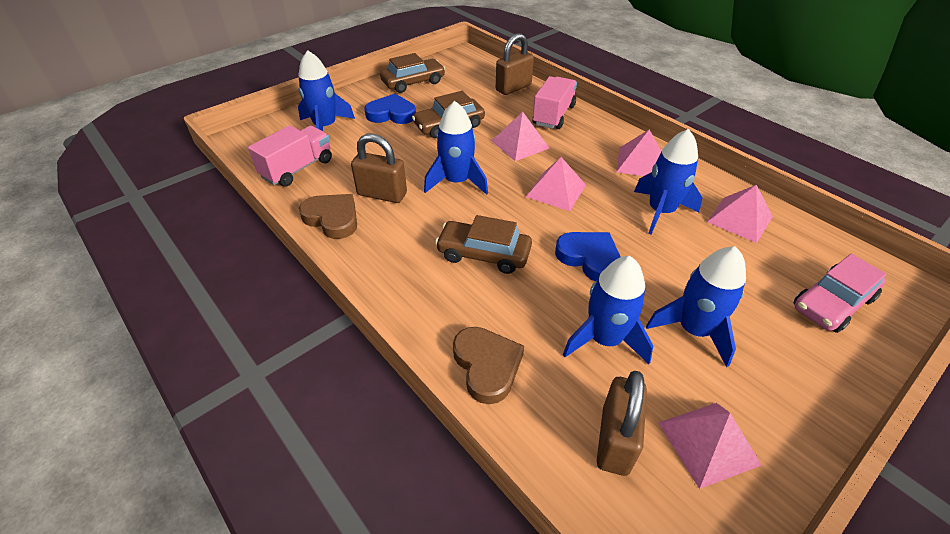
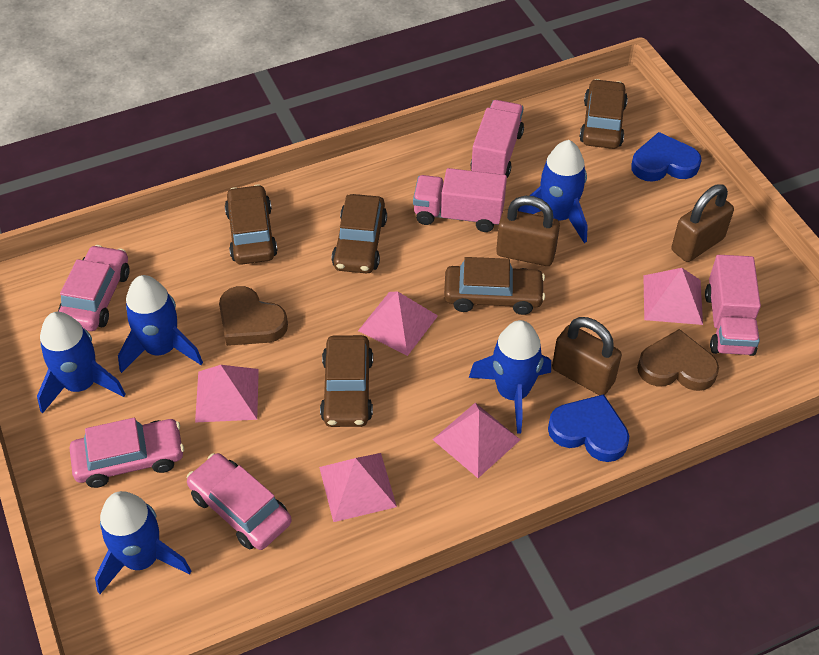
brown car: 3 -> 5
pink car: 1 -> 3
pink truck: 2 -> 3

